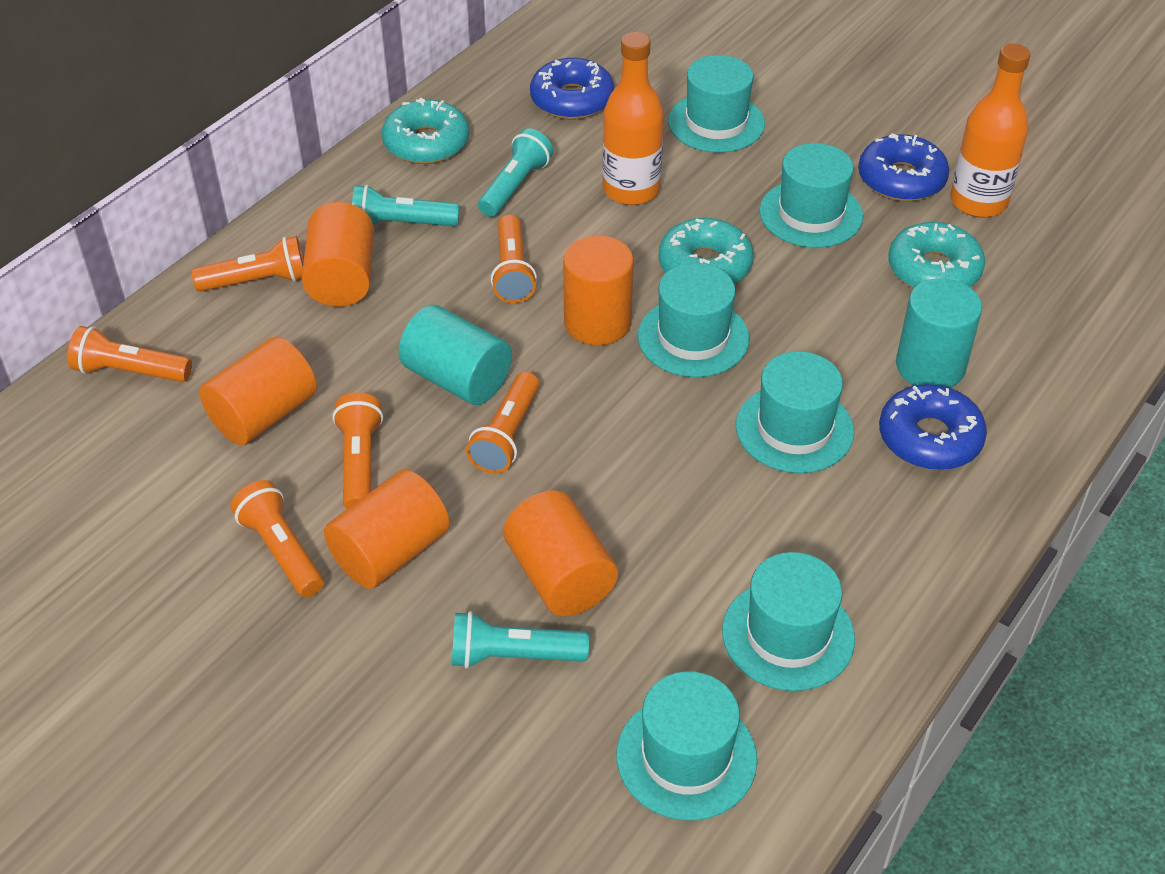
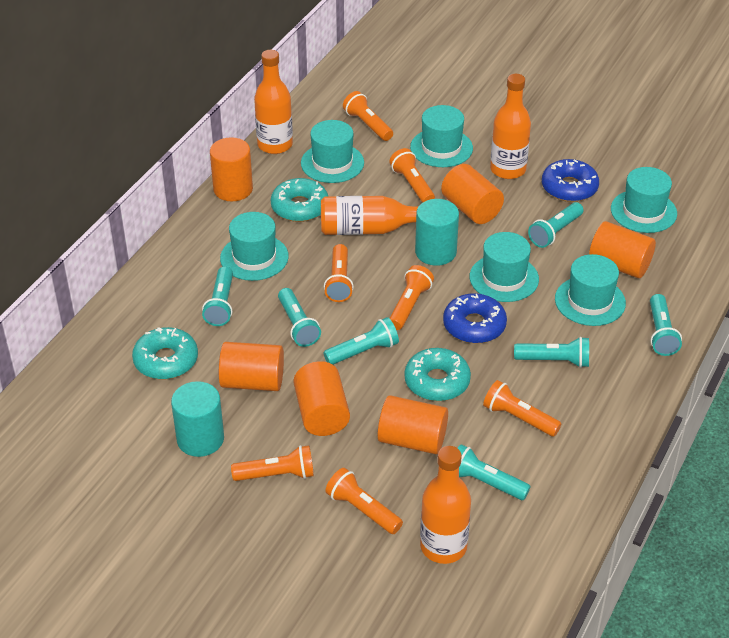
blue donut: 3 -> 2
orange bottle: 2 -> 4
orange cylinder: 5 -> 6
orange flashlight: 6 -> 7
turquoise flashlight: 3 -> 7

